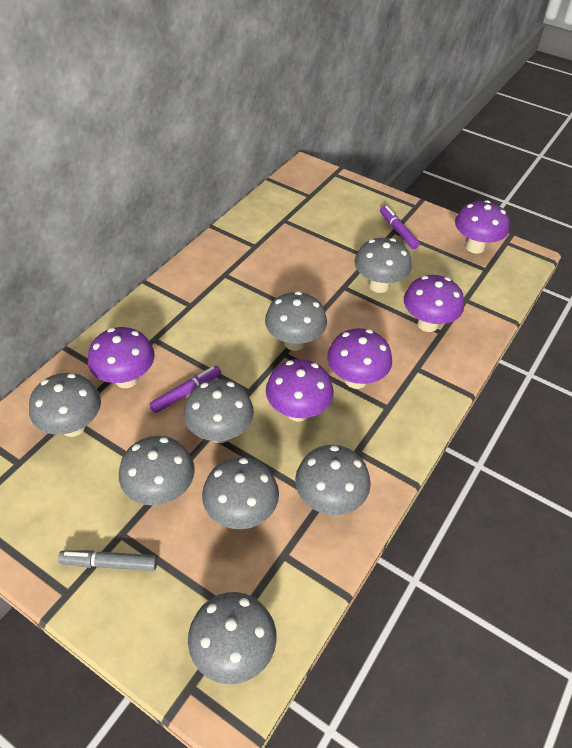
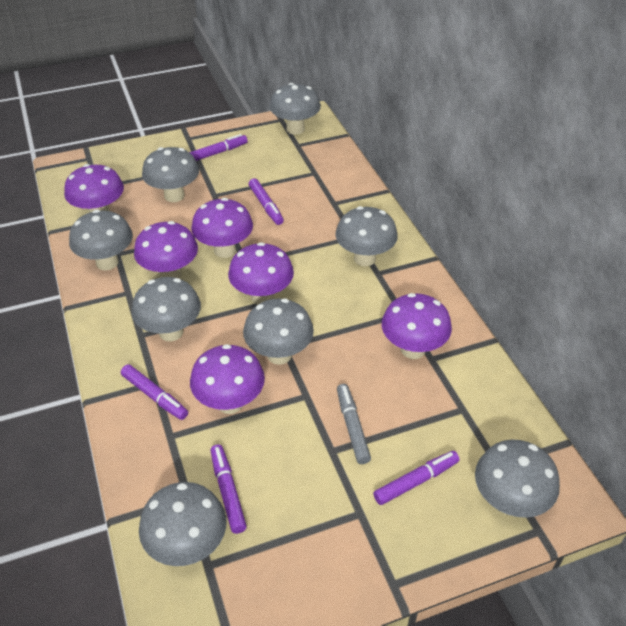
purple marker: 2 -> 5
purple mushroom: 5 -> 6

